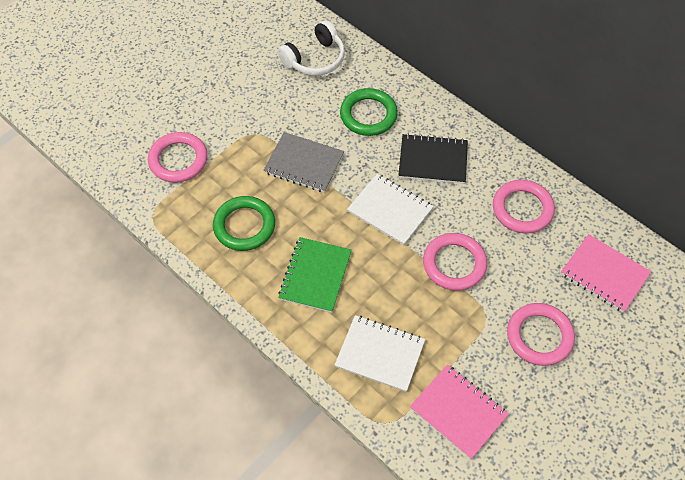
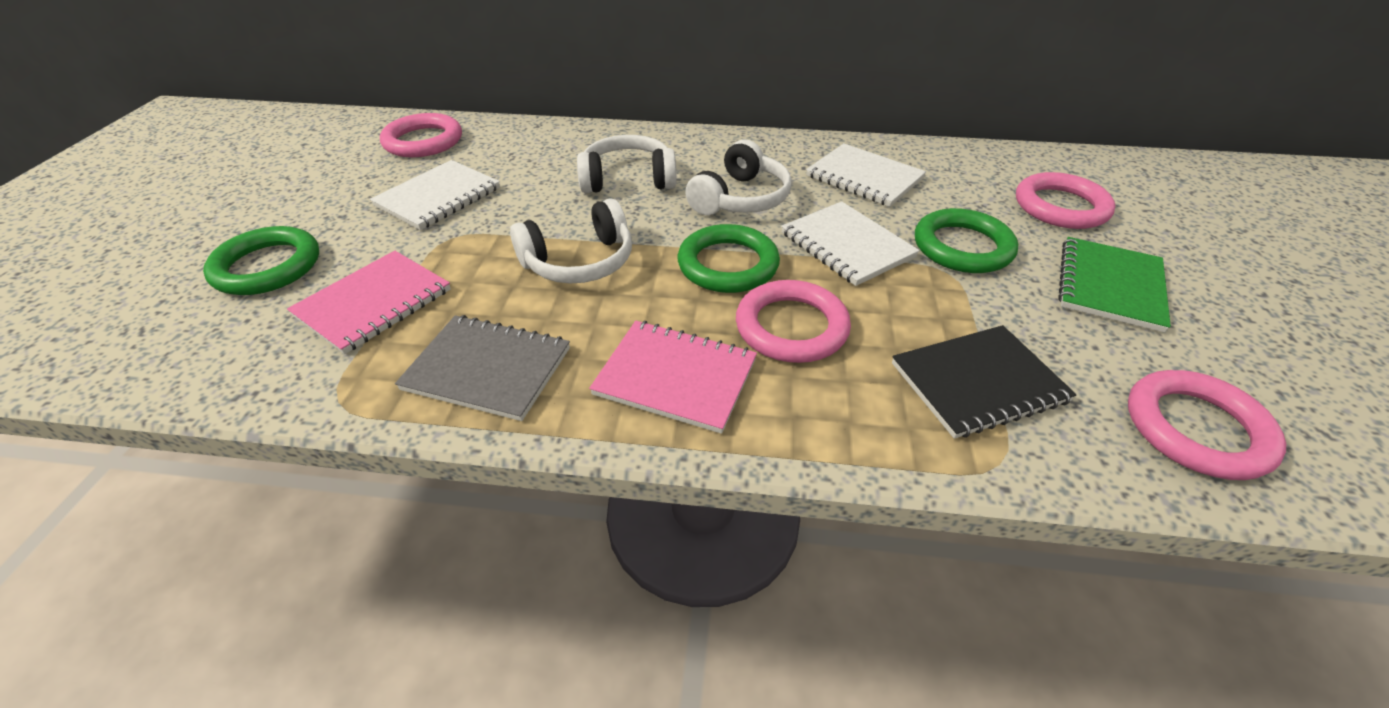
green ring: 2 -> 3
white headphones: 1 -> 3
white notebook: 2 -> 3

